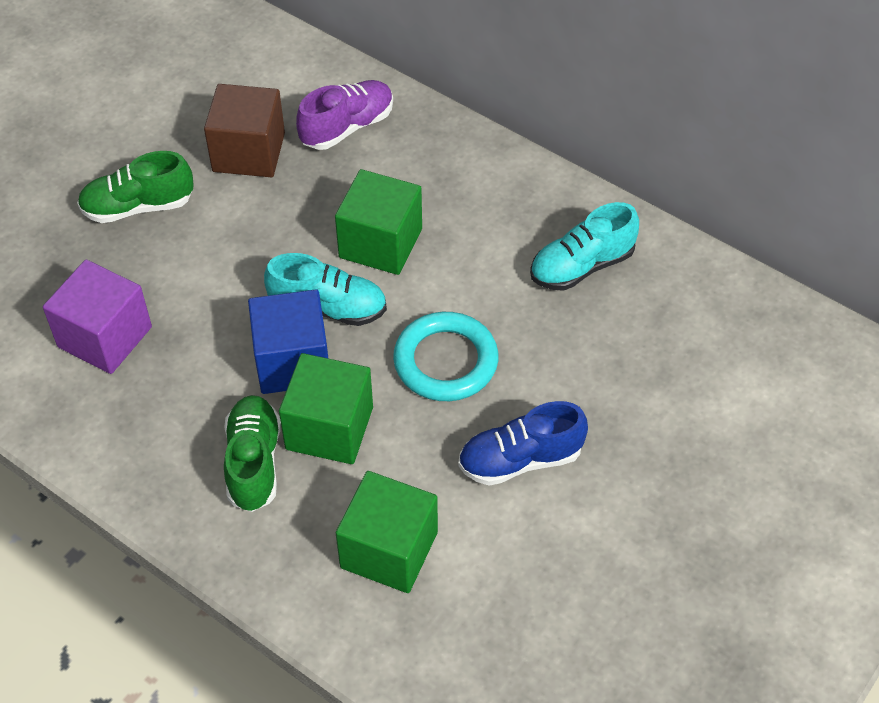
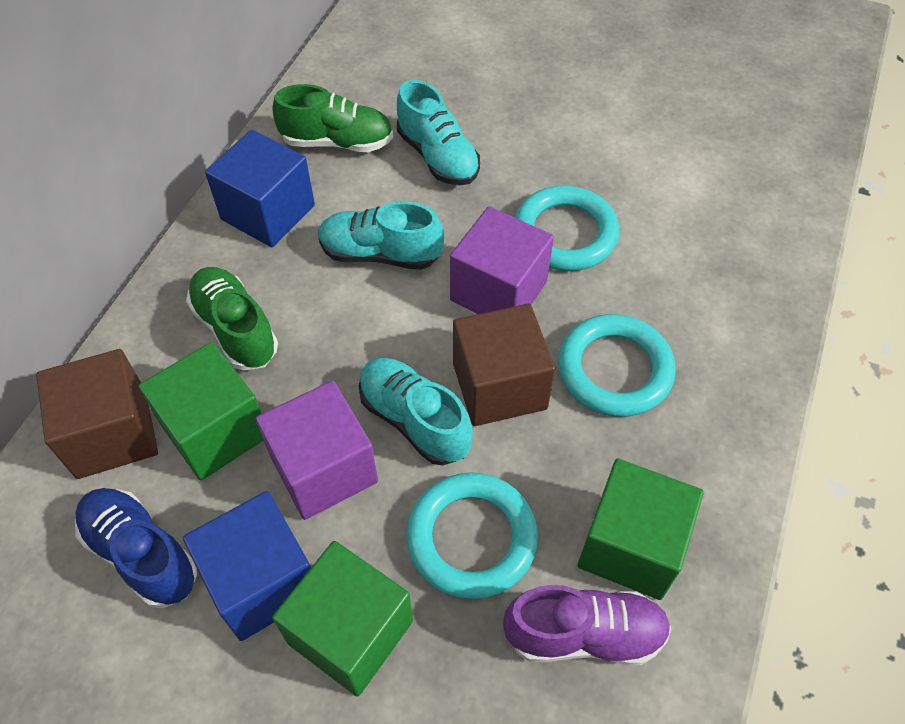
blue cube: 1 -> 2
brown cube: 1 -> 2
purple cube: 1 -> 2
turquoise ring: 1 -> 3
turquoise shoe: 2 -> 3

